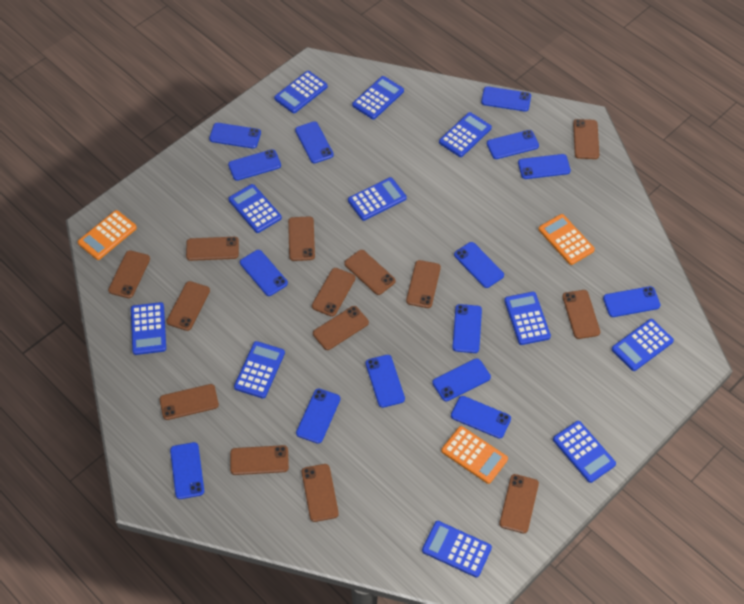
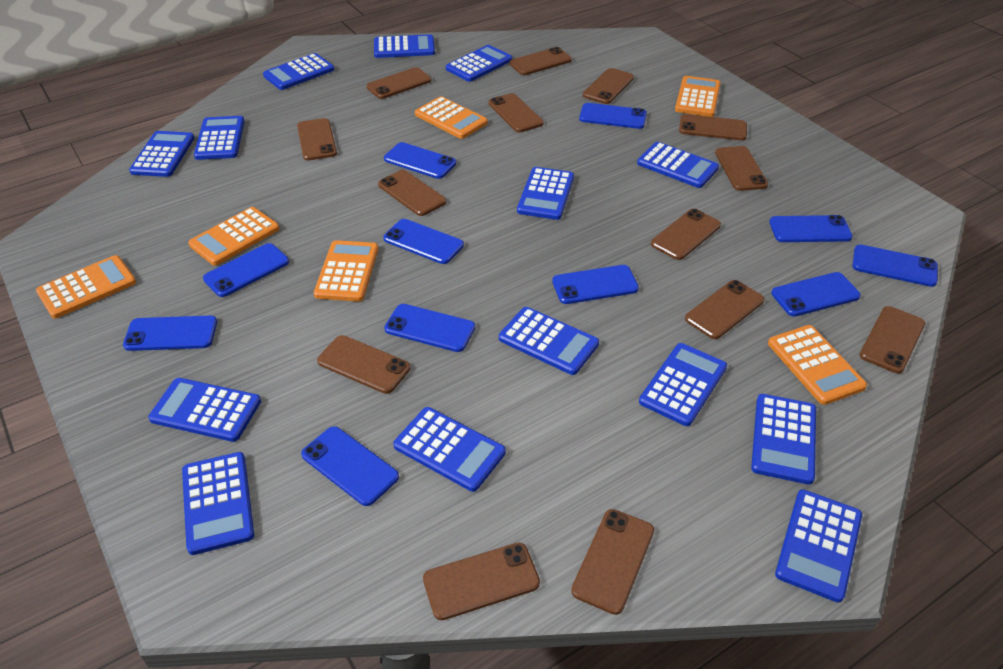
blue calculator: 11 -> 14
blue phone: 15 -> 11
orange calculator: 3 -> 6

